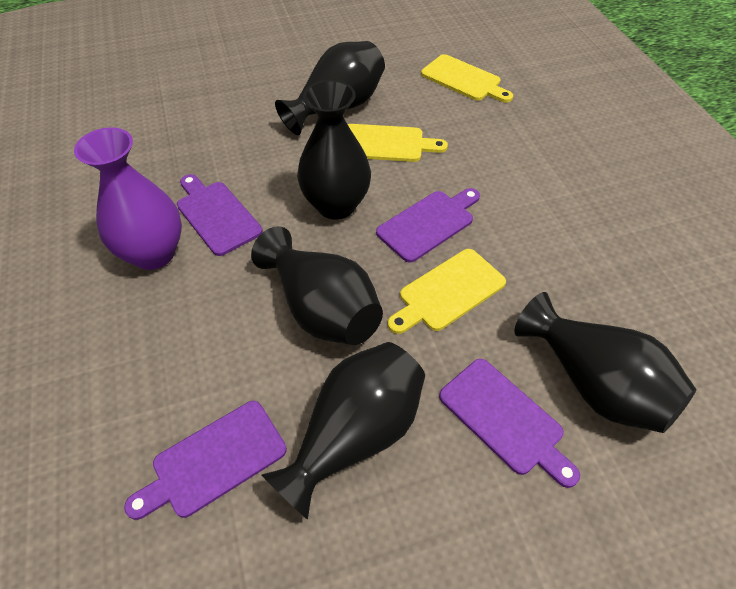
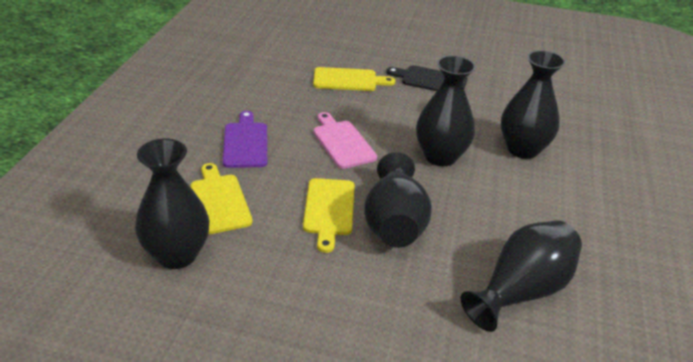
black cutting board: 0 -> 1
pink cutting board: 0 -> 1
purple cutting board: 4 -> 1
purple vase: 1 -> 0

